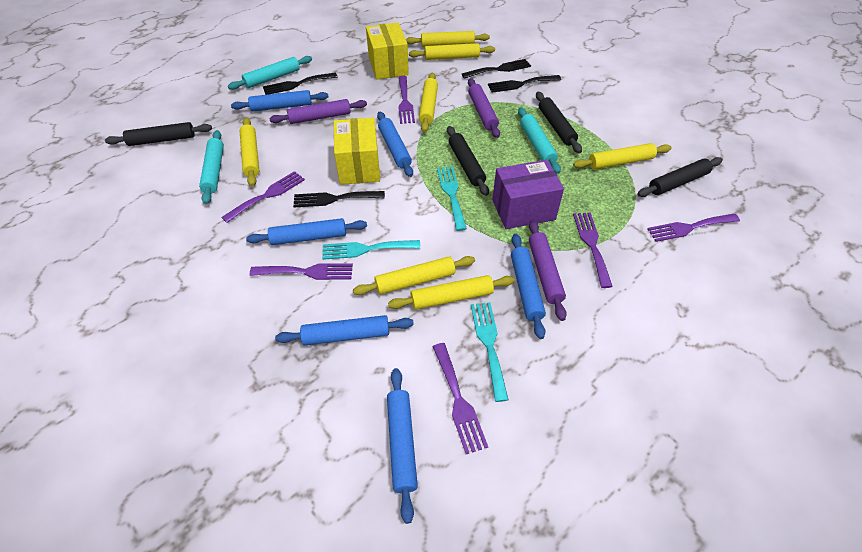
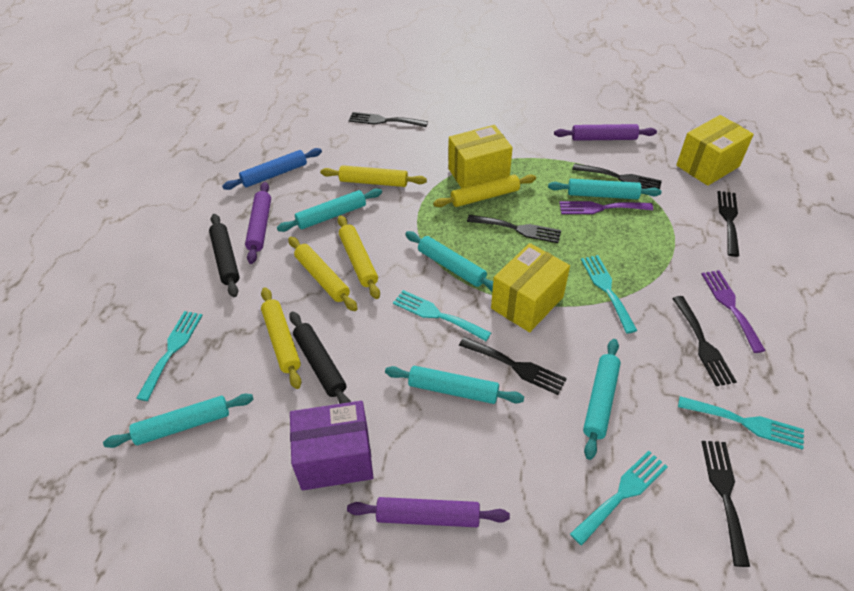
black fork: 4 -> 7
black rolling pin: 4 -> 2
blue rolling pin: 6 -> 1
purple fork: 6 -> 2
turquoise fork: 3 -> 5
turquoise rolling pin: 3 -> 6
yellow box: 2 -> 3
yellow rolling pin: 7 -> 5

